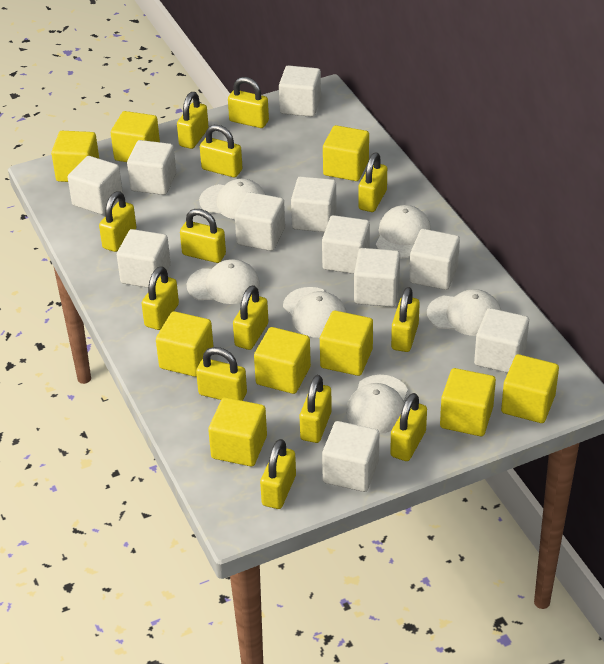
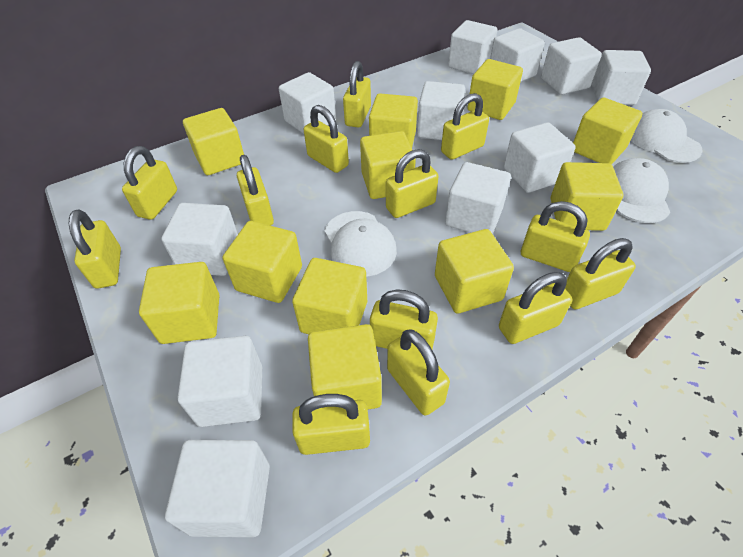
white cap: 6 -> 3
yellow cube: 9 -> 11

